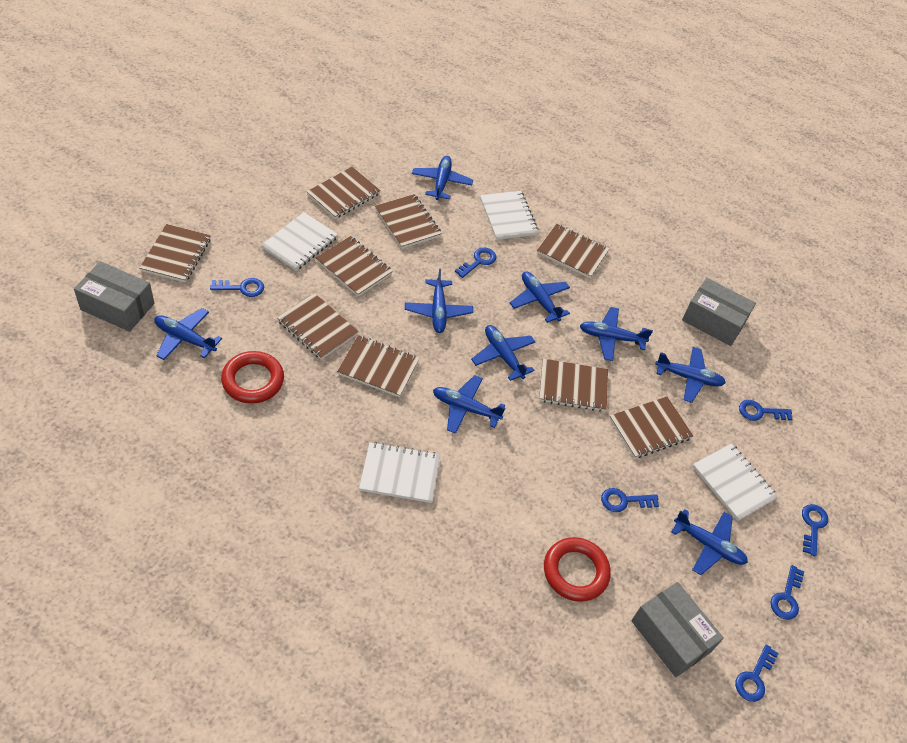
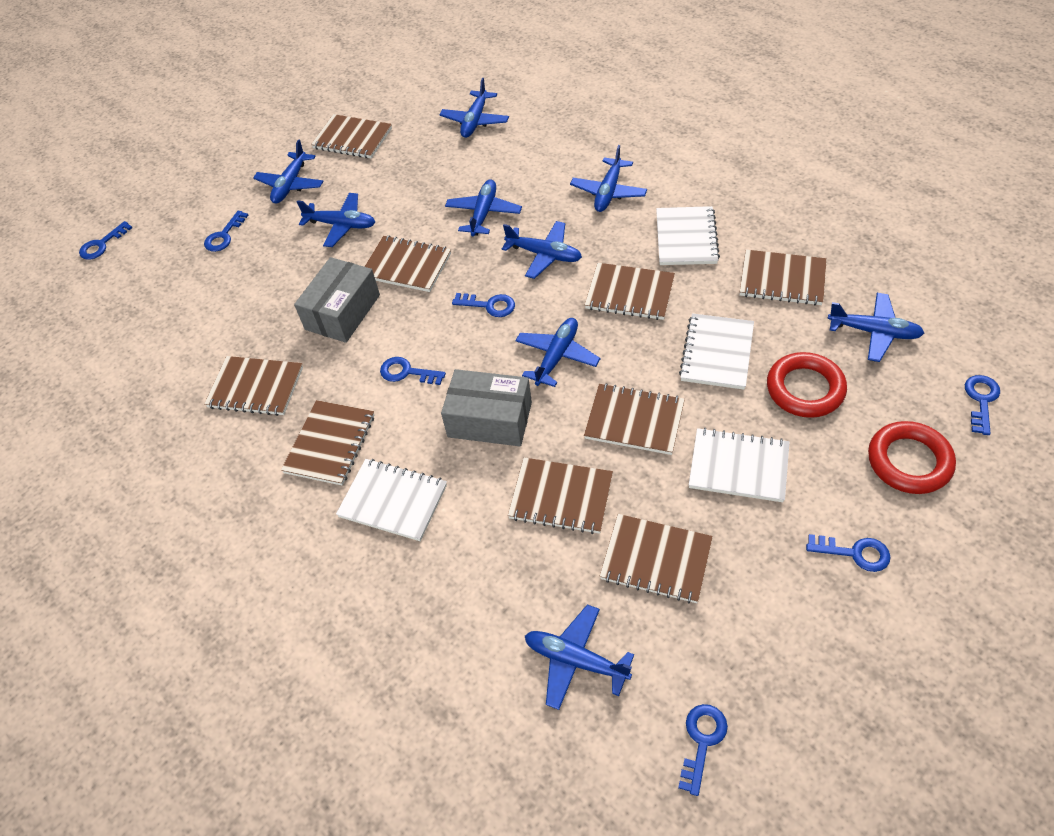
grey box: 3 -> 2

